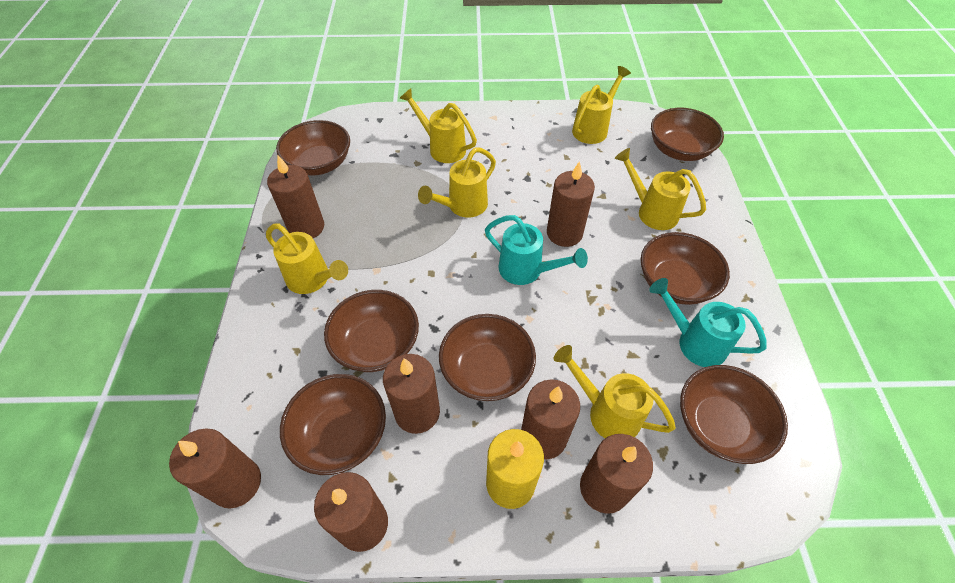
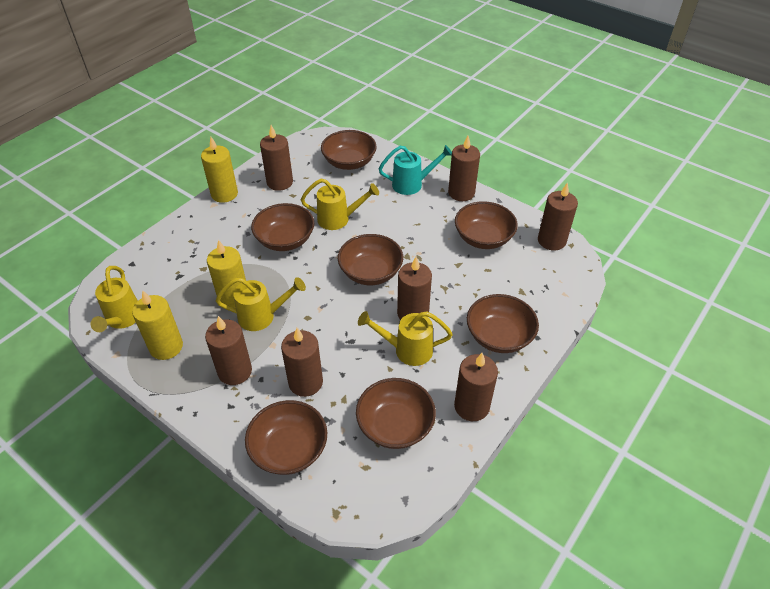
turquoise watering can: 2 -> 1
yellow candle: 1 -> 3
yellow watering can: 6 -> 4

